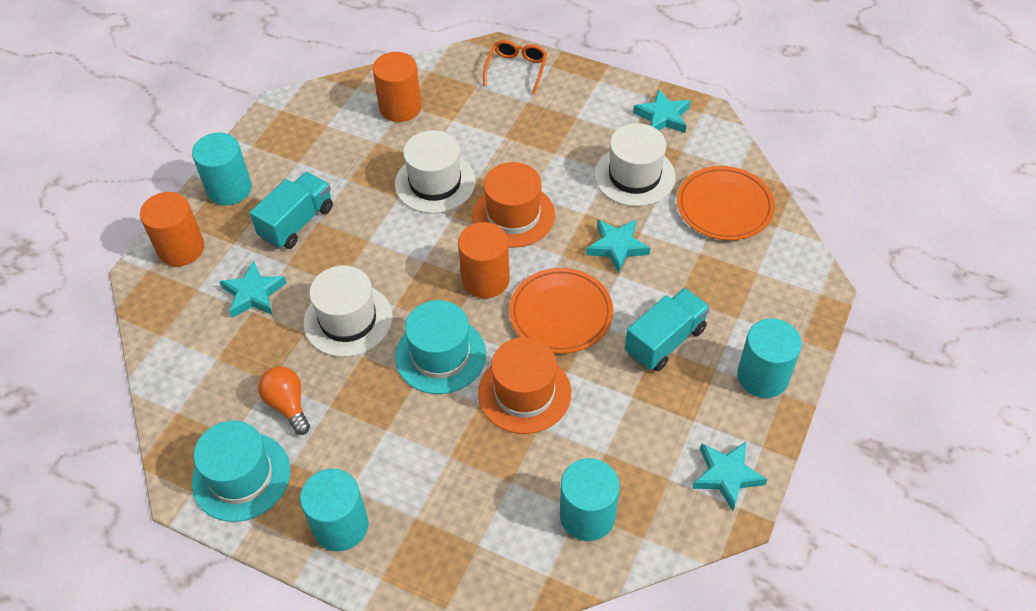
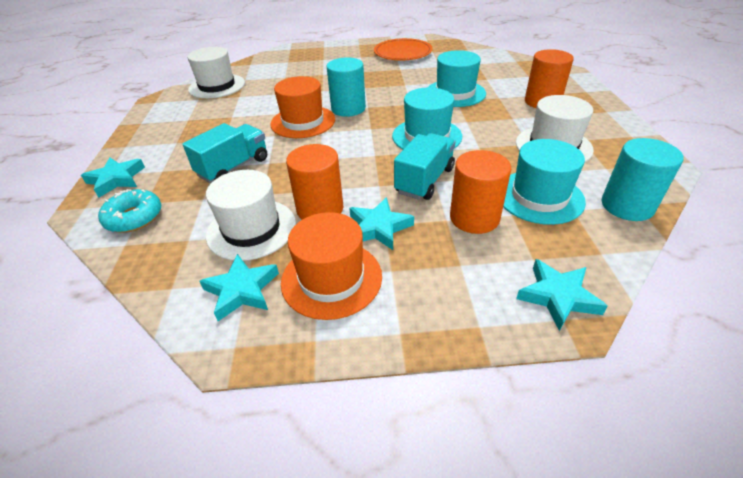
orange glasses: 1 -> 0
orange light bulb: 1 -> 0
orange plate: 2 -> 1
turquoise cylinder: 4 -> 2
turquoise donut: 0 -> 1
turquoise hat: 2 -> 3

